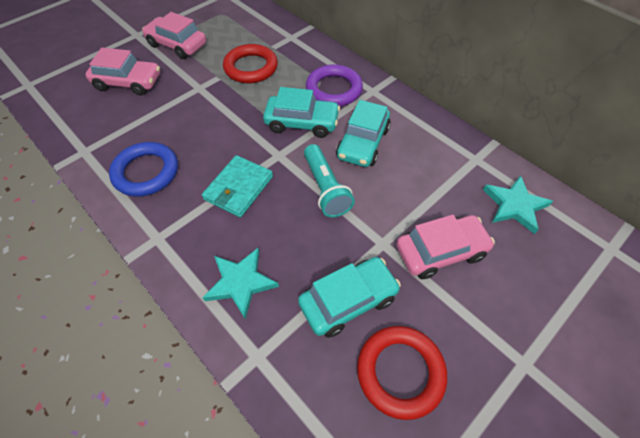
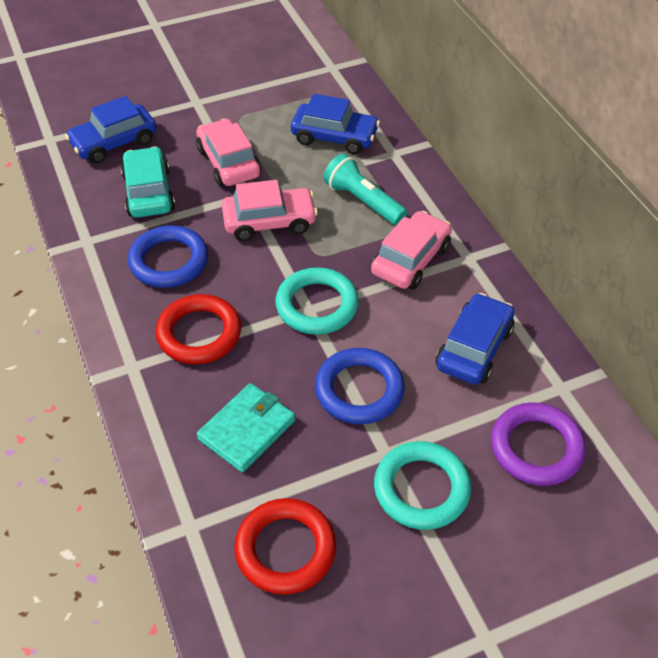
blue car: 0 -> 3
blue ring: 1 -> 2
turquoise car: 3 -> 1
turquoise ring: 0 -> 2
turquoise star: 2 -> 0

